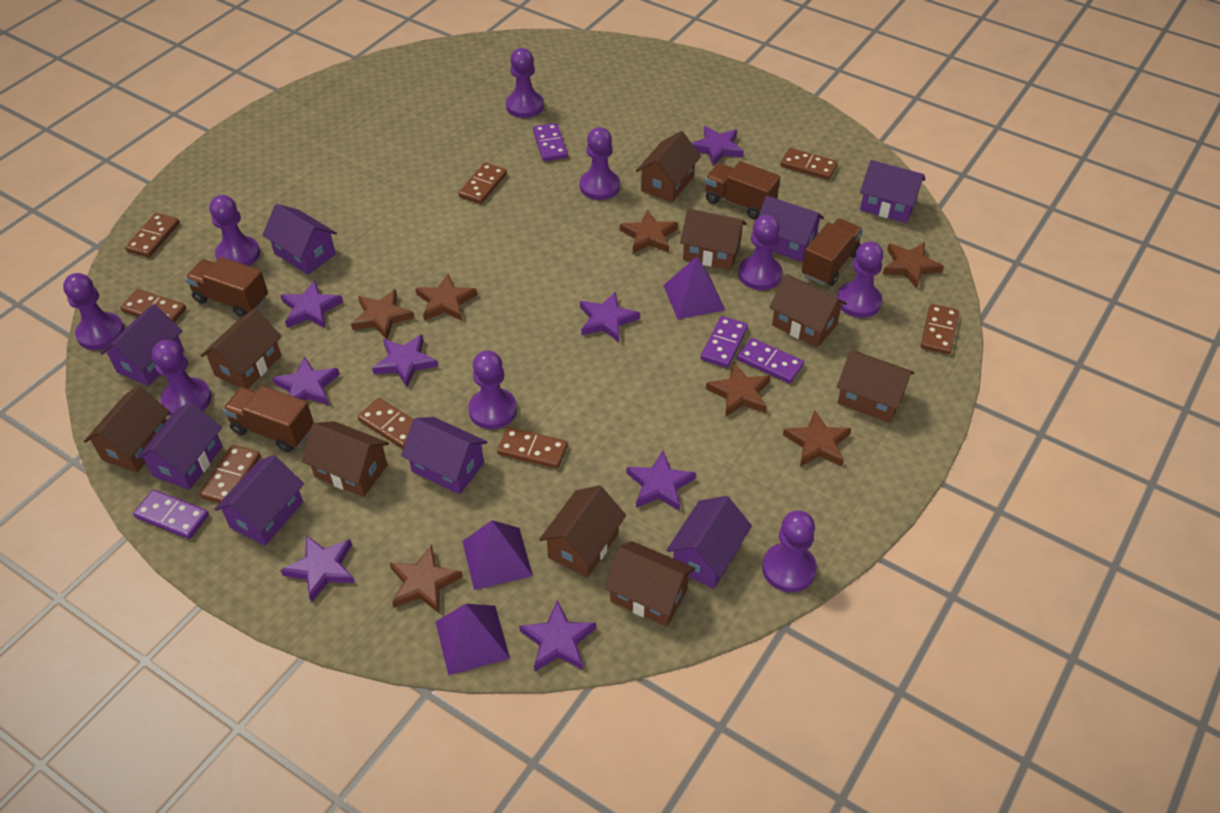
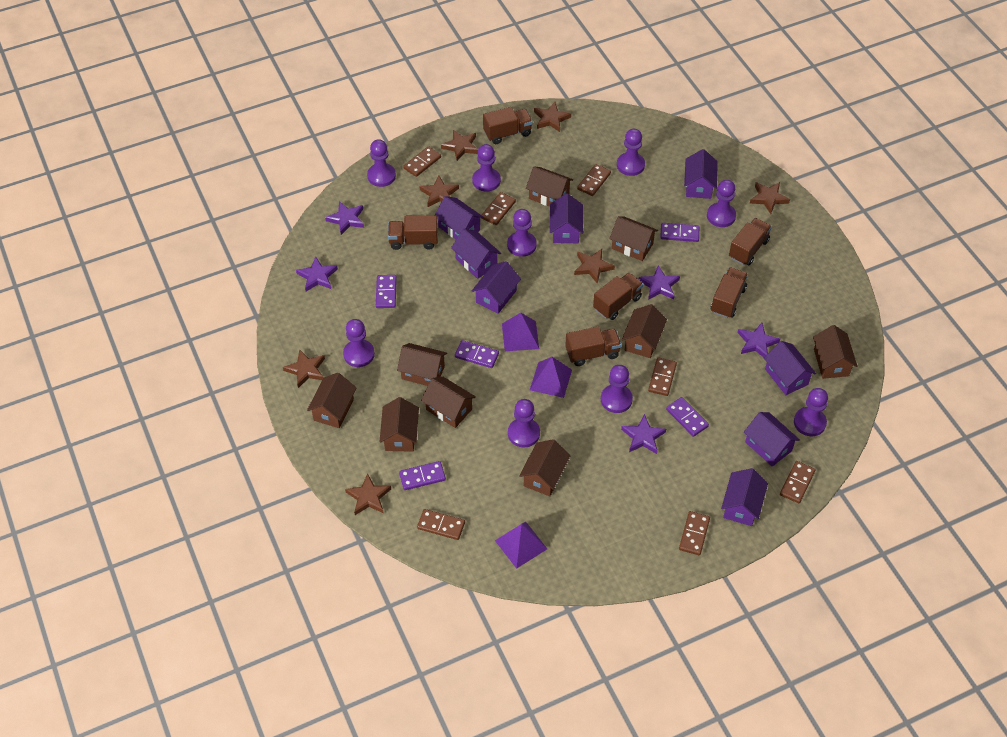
brown domino: 8 -> 7
brown truck: 4 -> 6
purple domino: 4 -> 5
purple star: 8 -> 5

